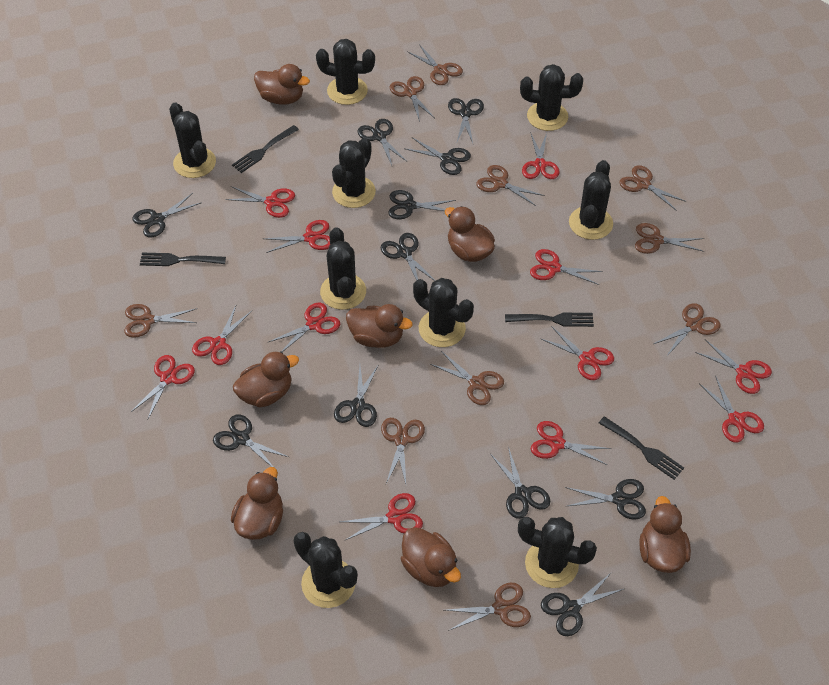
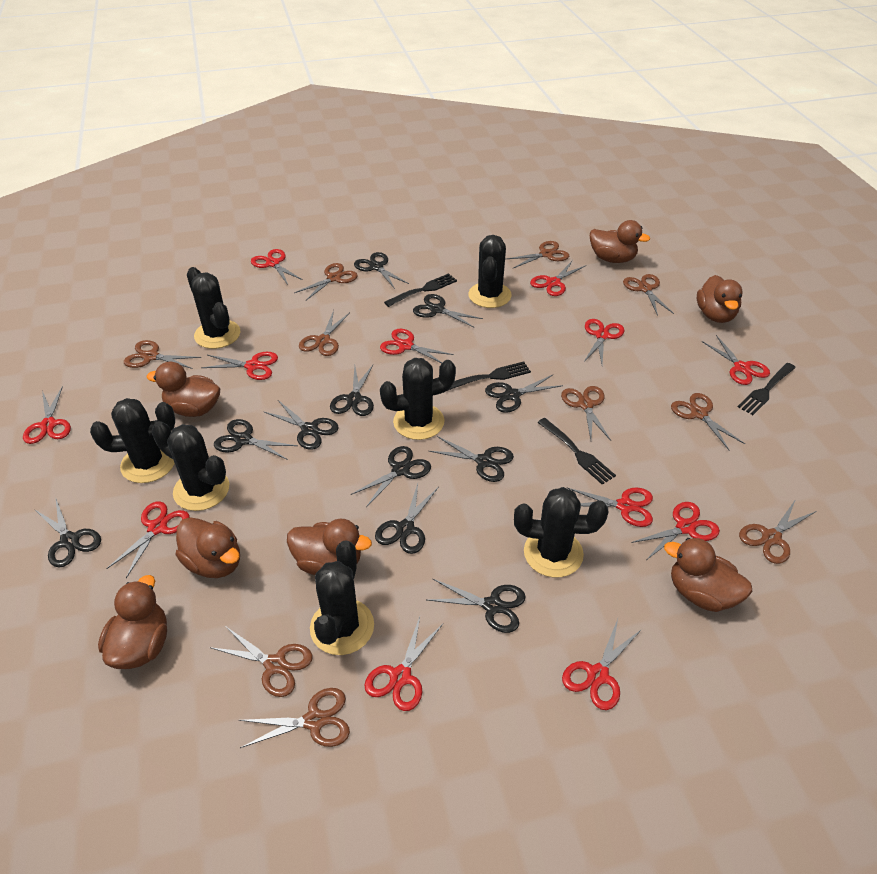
black cactus: 9 -> 7

